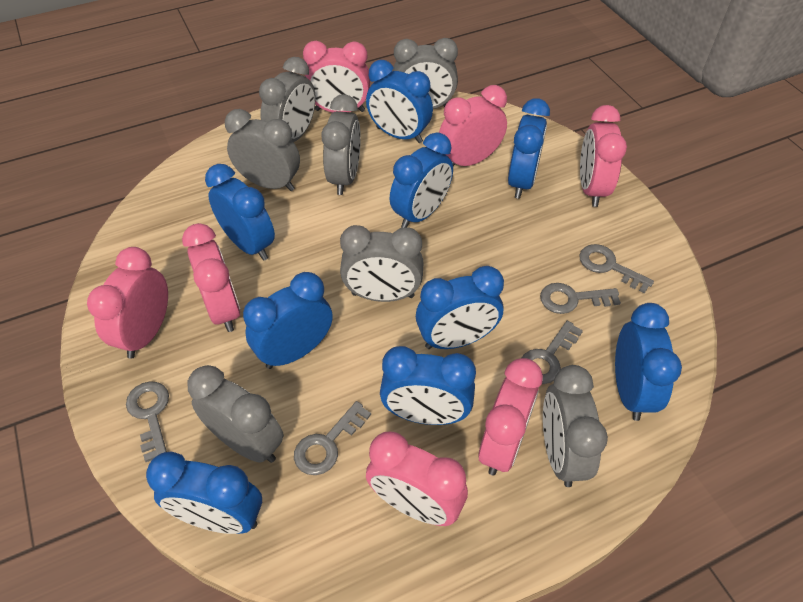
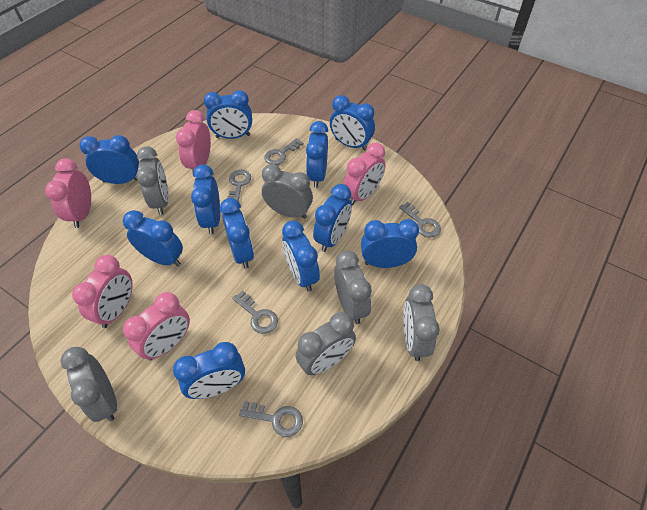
blue clock: 9 -> 11
grey clock: 7 -> 6
pink clock: 7 -> 5

